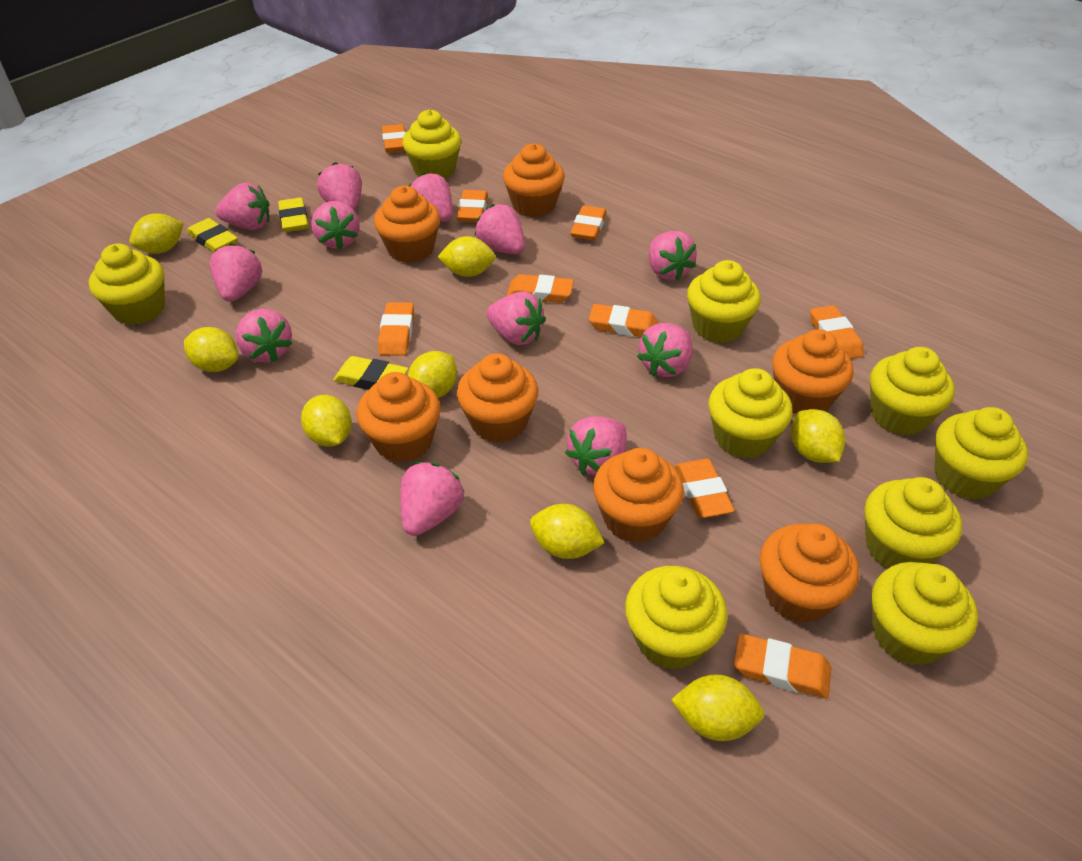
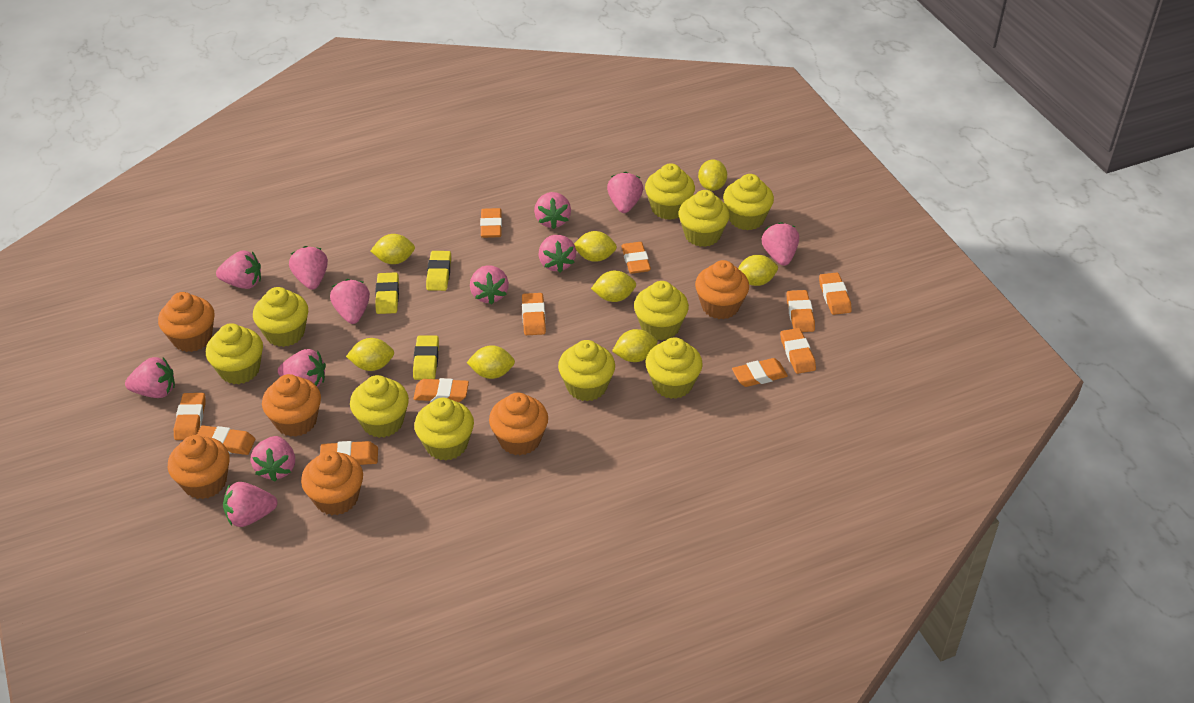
orange cupcake: 7 -> 6
orange eraser: 9 -> 11
yellow cupcake: 9 -> 10

